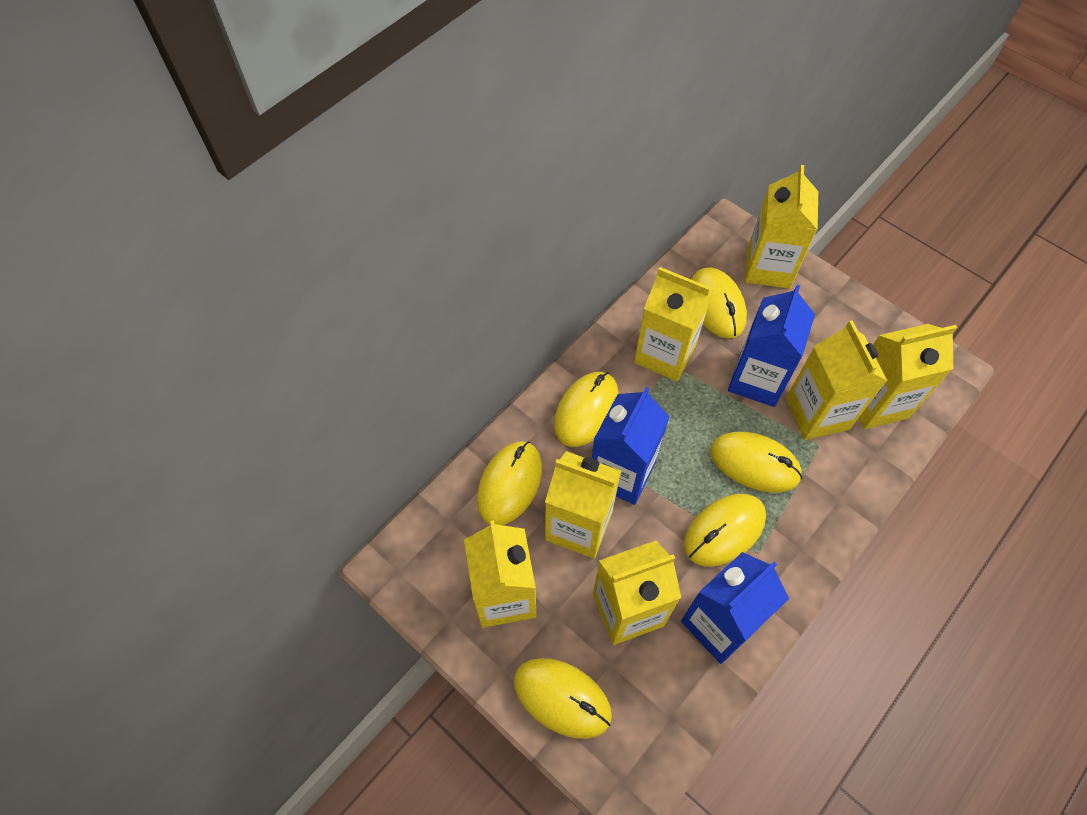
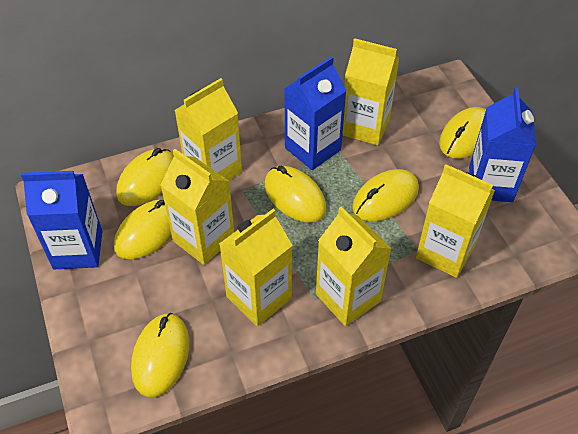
yellow carton: 7 -> 6

